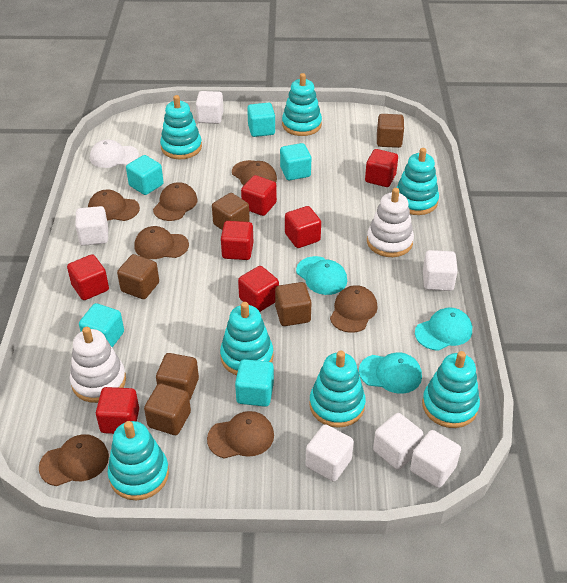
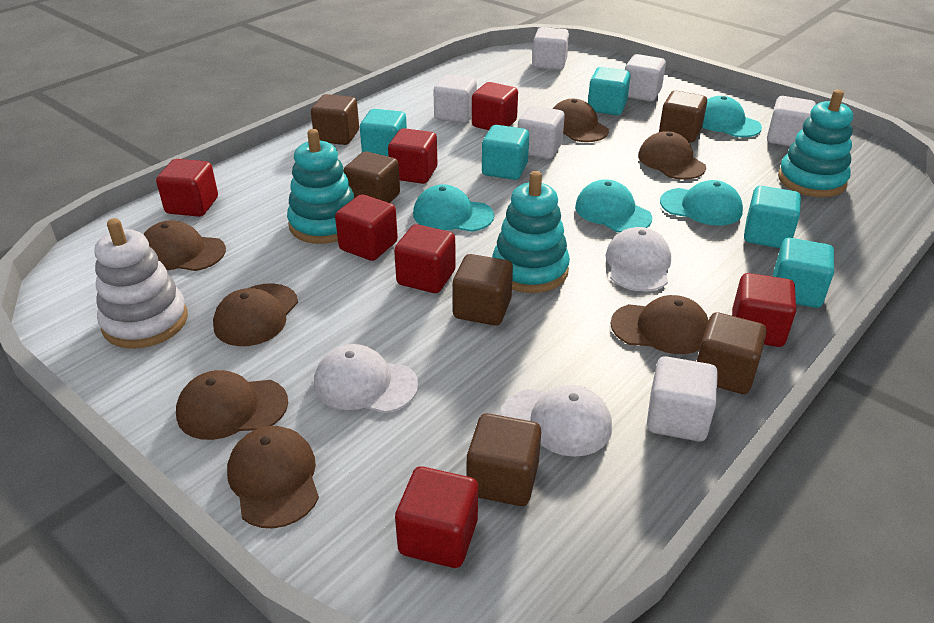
turquoise cap: 3 -> 4
turquoise stacking toy: 7 -> 3
white cap: 1 -> 3
white stacking toy: 2 -> 1

